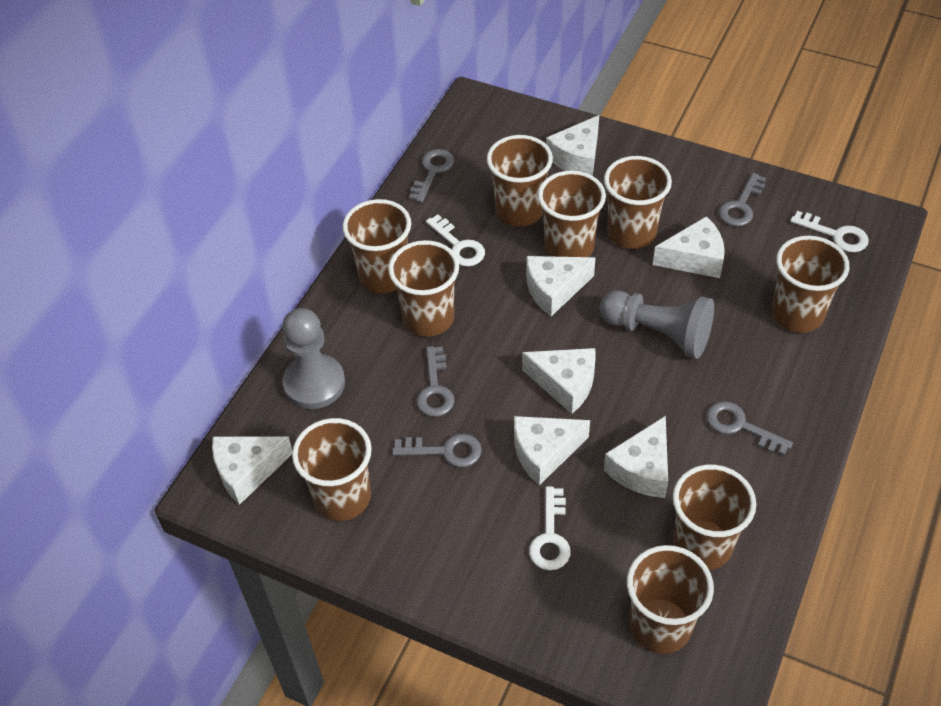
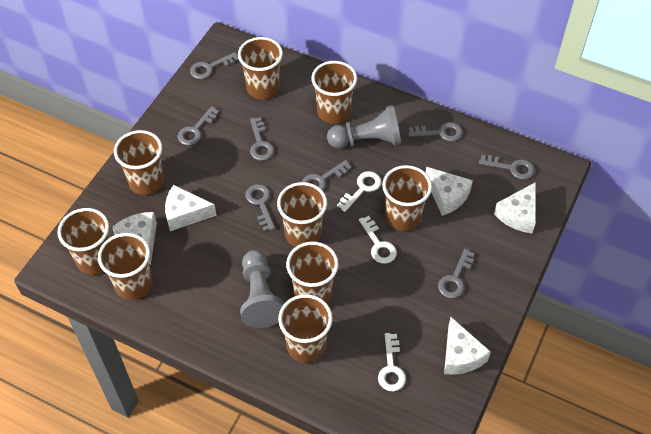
grey key: 5 -> 8
white cheese: 7 -> 5

